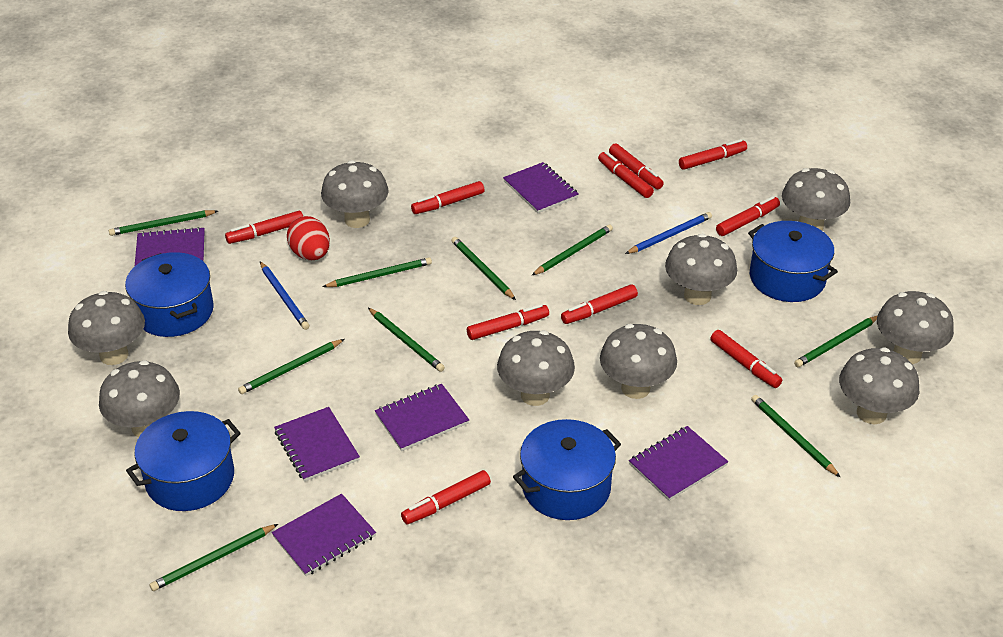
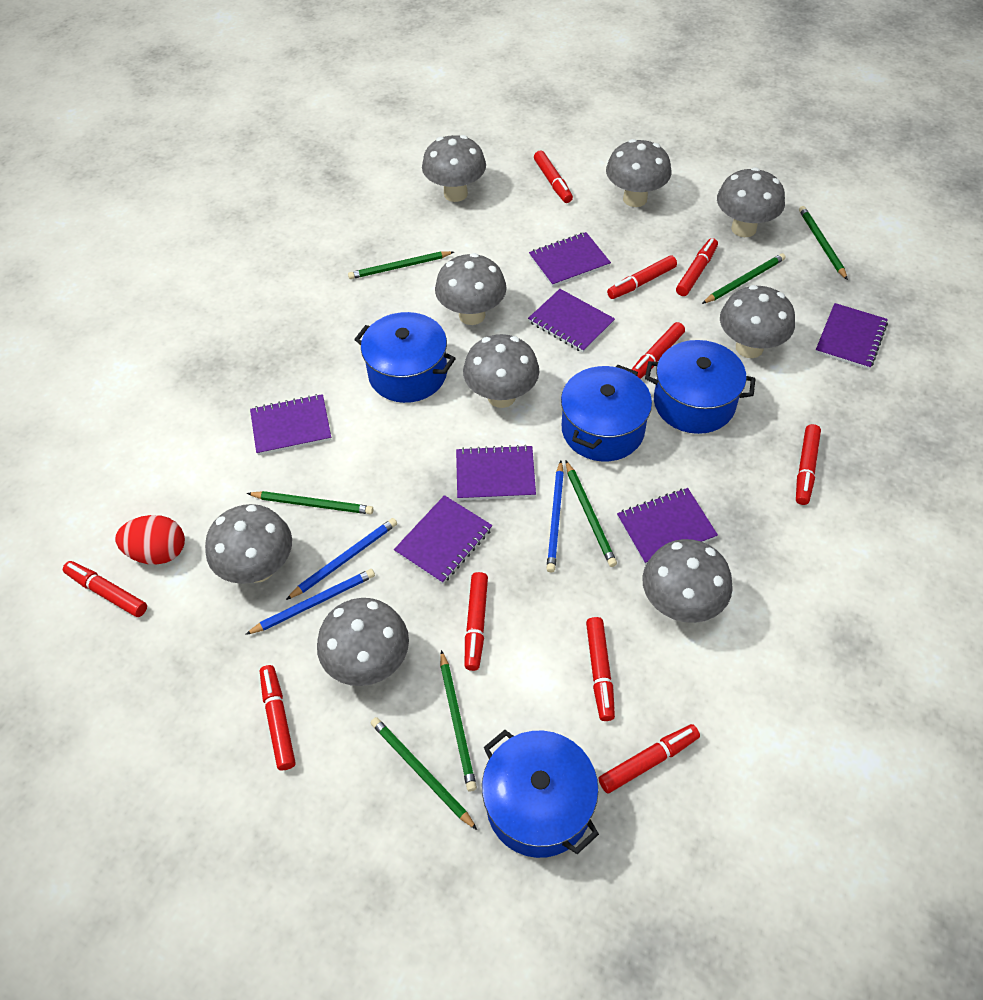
blue pencil: 2 -> 3
green pencil: 9 -> 7
purple notebook: 6 -> 7

